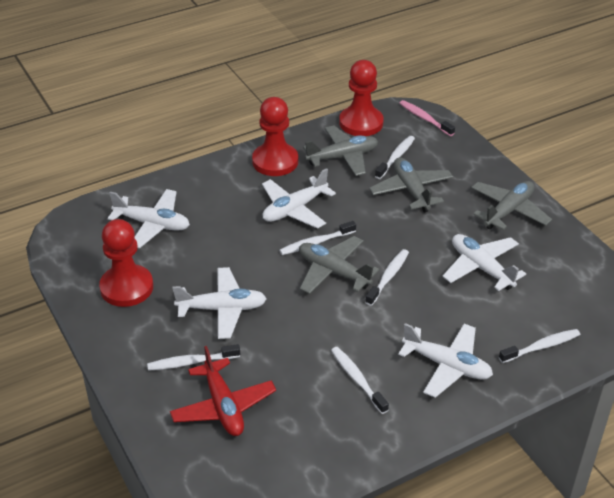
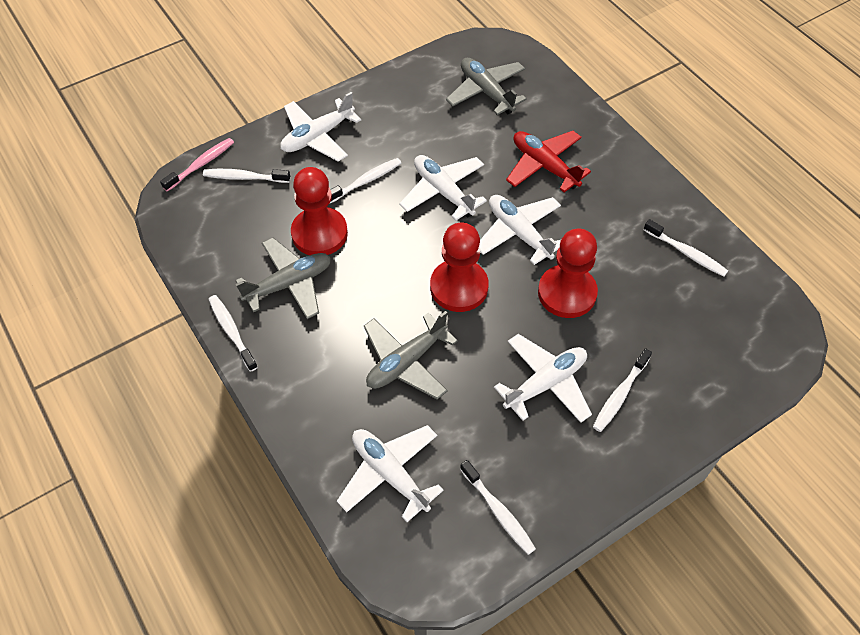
grey plane: 4 -> 3

